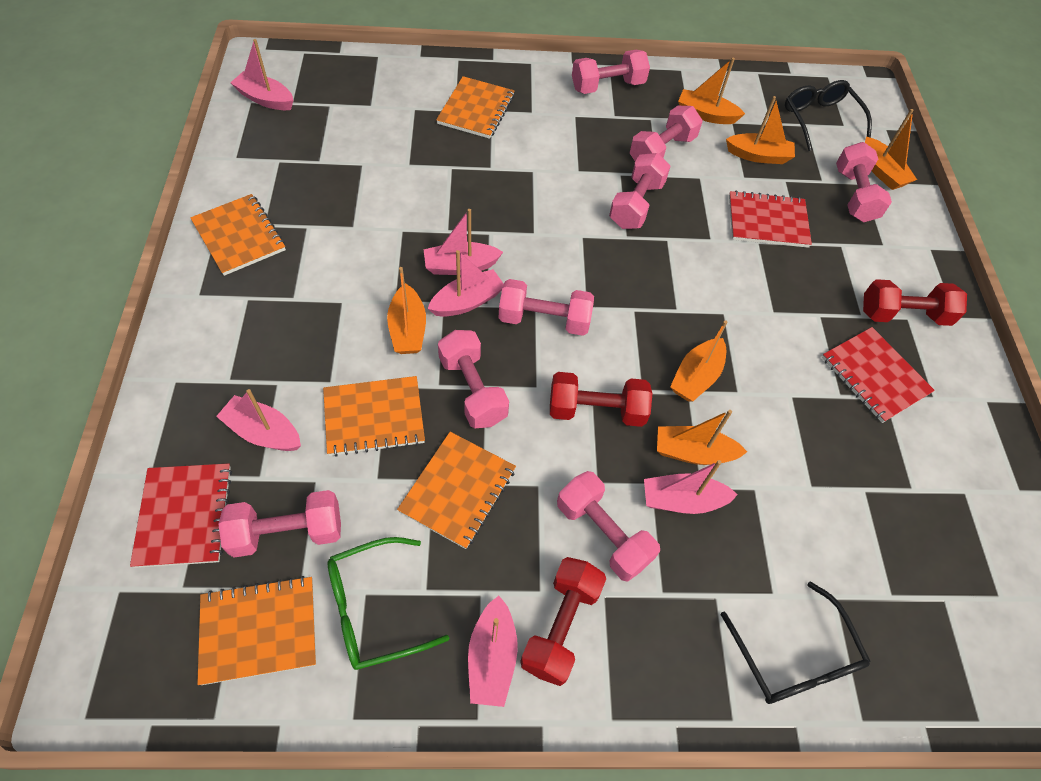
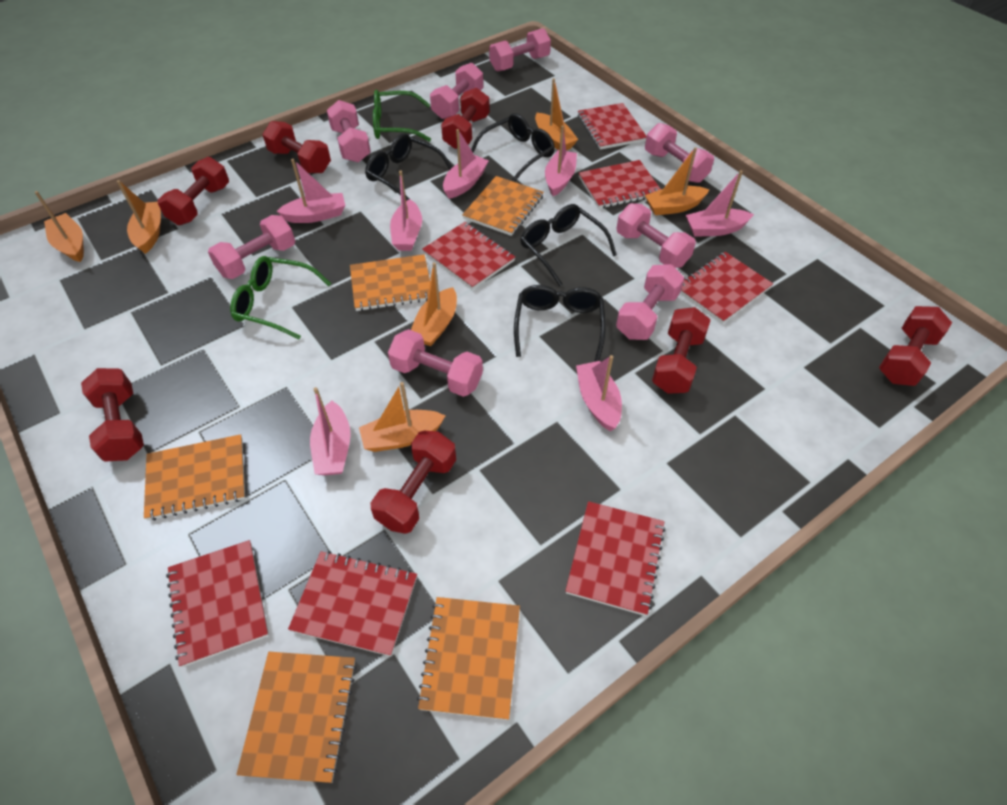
black glasses: 2 -> 4
green glasses: 1 -> 2
pink boat: 6 -> 7
red dumbbell: 3 -> 7
red notebook: 3 -> 7

